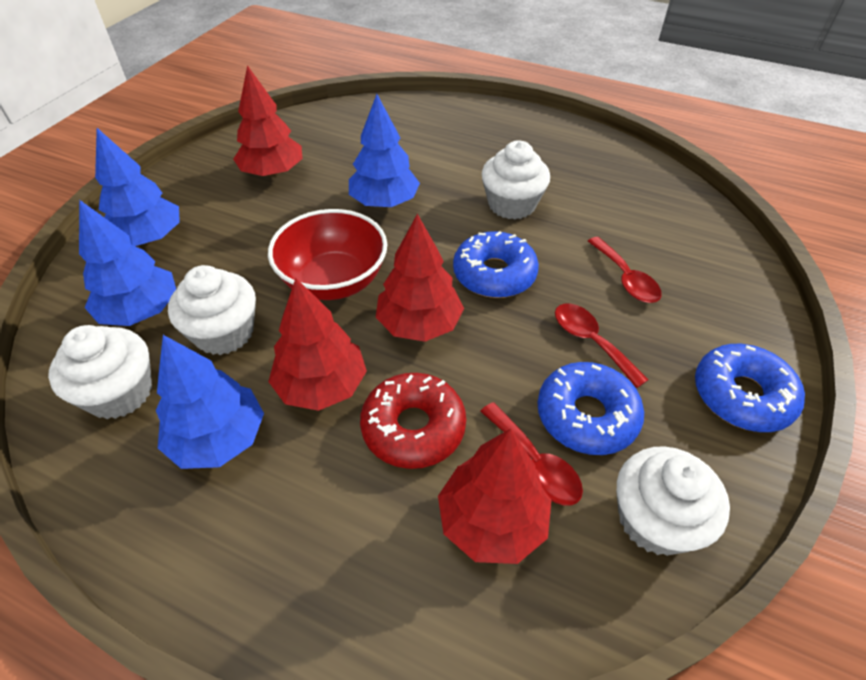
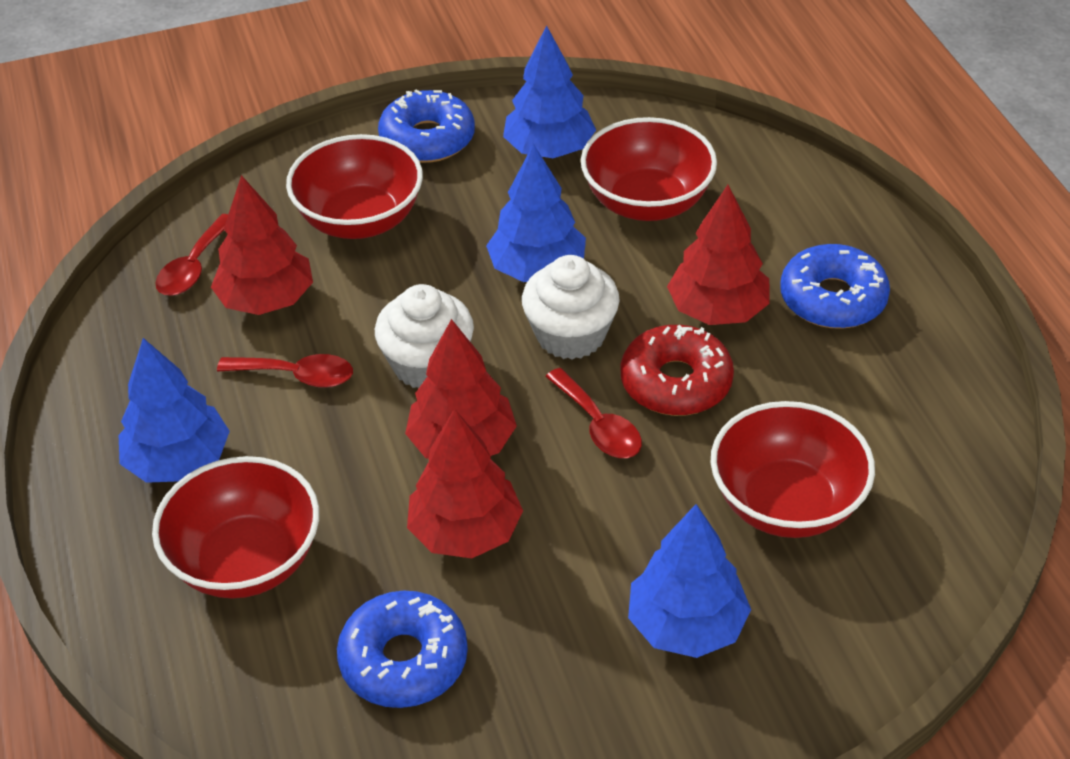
red bowl: 1 -> 4
white cupcake: 4 -> 2

